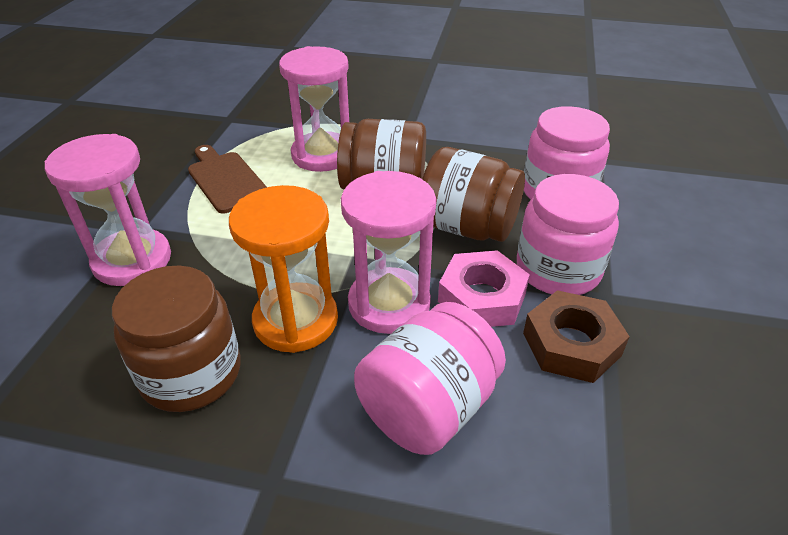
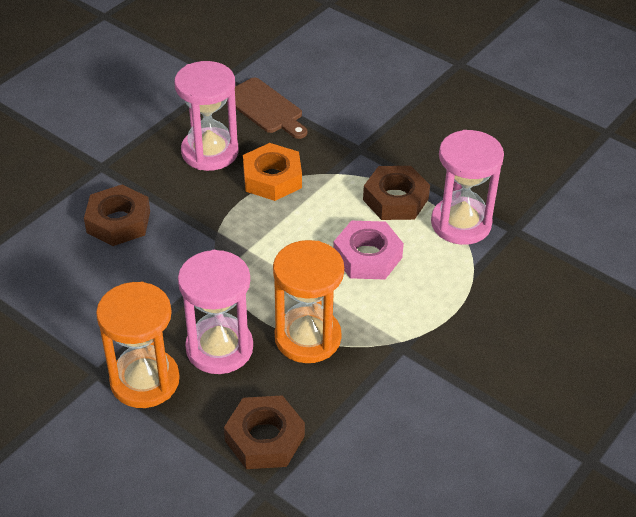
brown jar: 3 -> 0
brown nut: 1 -> 3
orange hourglass: 1 -> 2
orange nut: 0 -> 1
pink jar: 3 -> 0

